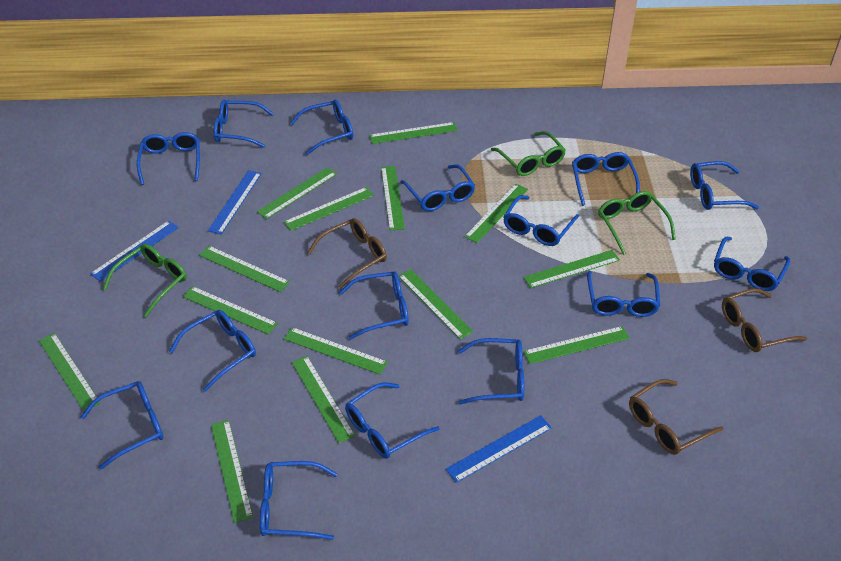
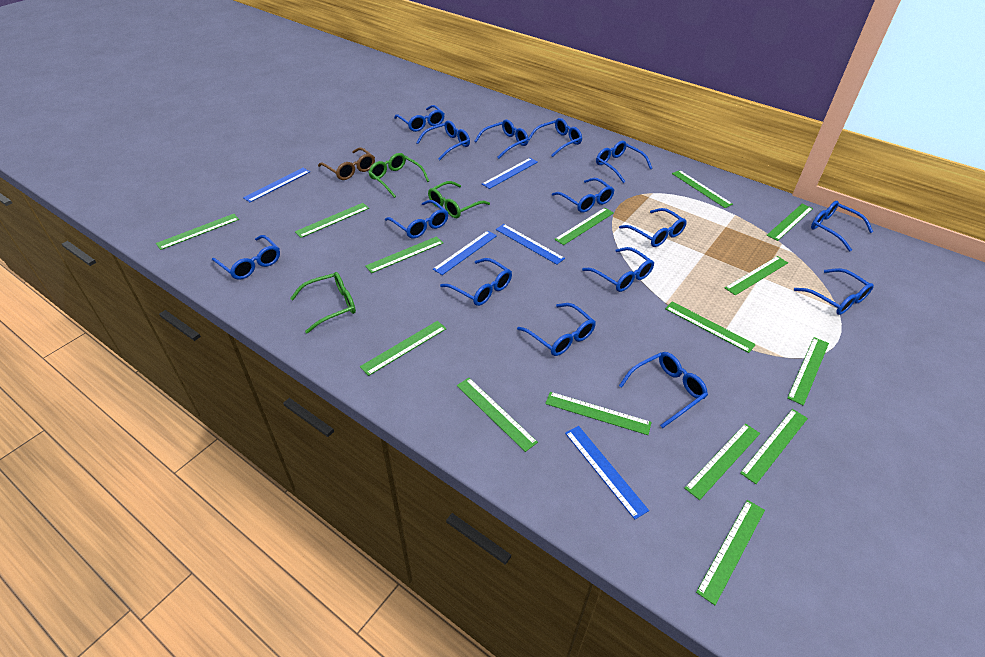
blue ruler: 3 -> 5
brown glasses: 3 -> 1
green ruler: 14 -> 15

